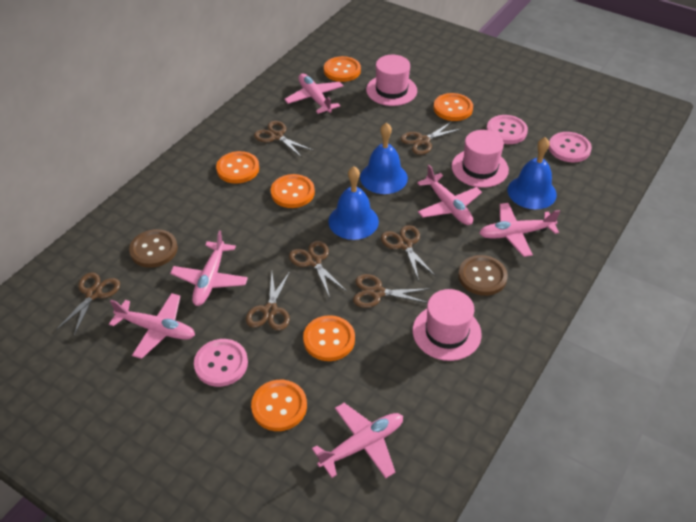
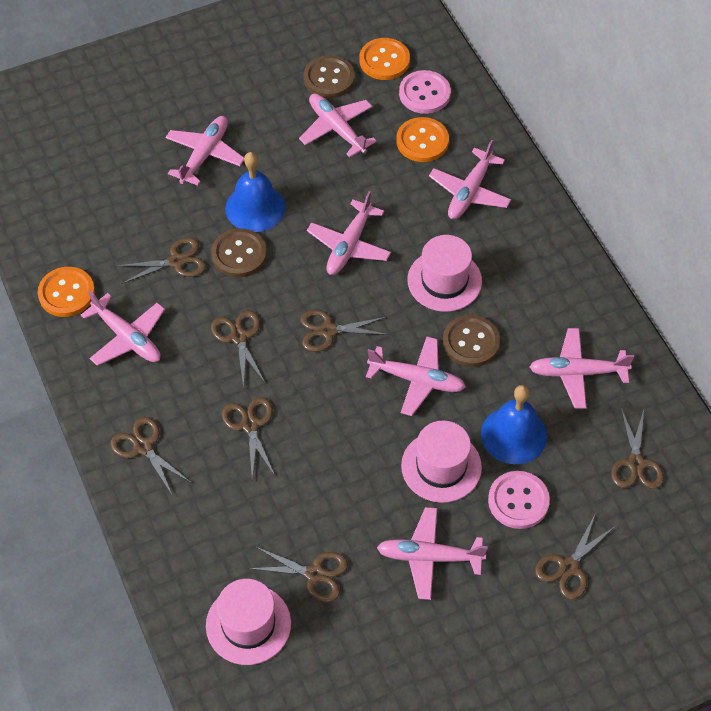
blue bell: 3 -> 2
brown button: 2 -> 3
brown scissors: 7 -> 8
orange button: 6 -> 3
pink button: 3 -> 2
pink plane: 6 -> 8

